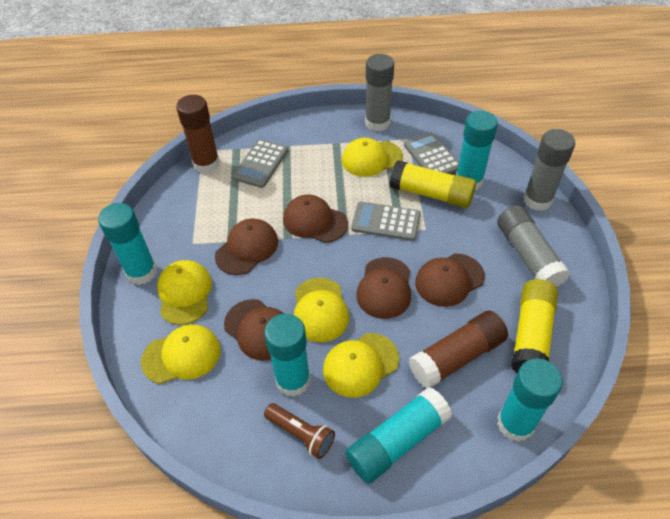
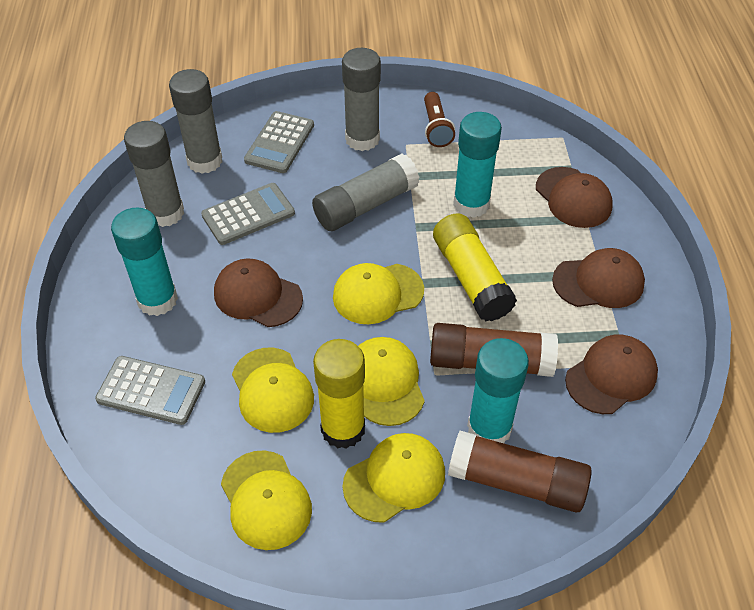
brown cap: 5 -> 4
grey glue stick: 3 -> 4
turquoise glue stick: 5 -> 3

